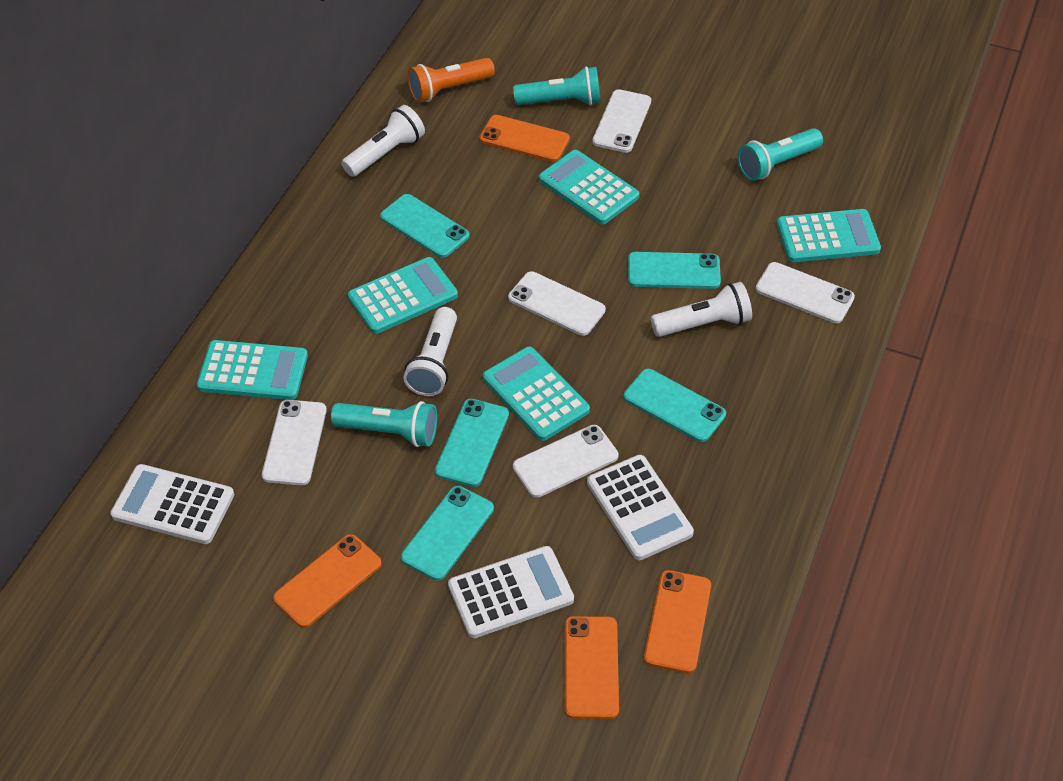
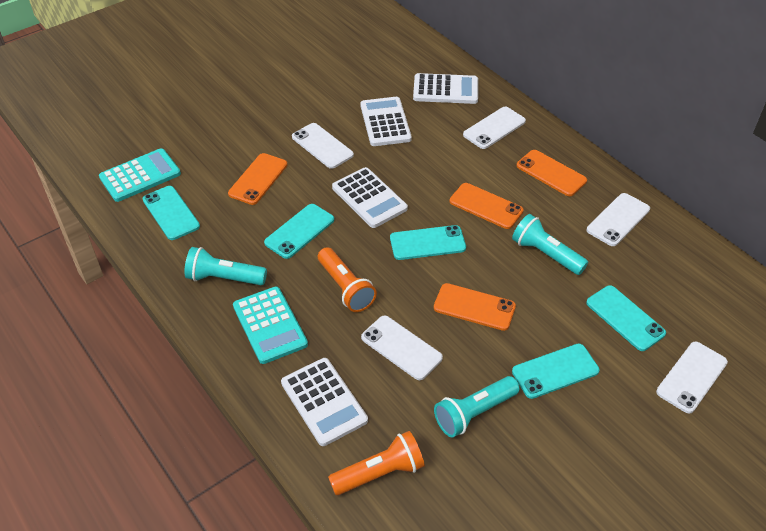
orange flashlight: 1 -> 2
turquoise calculator: 5 -> 2
white calculator: 3 -> 4
white flashlight: 3 -> 0

